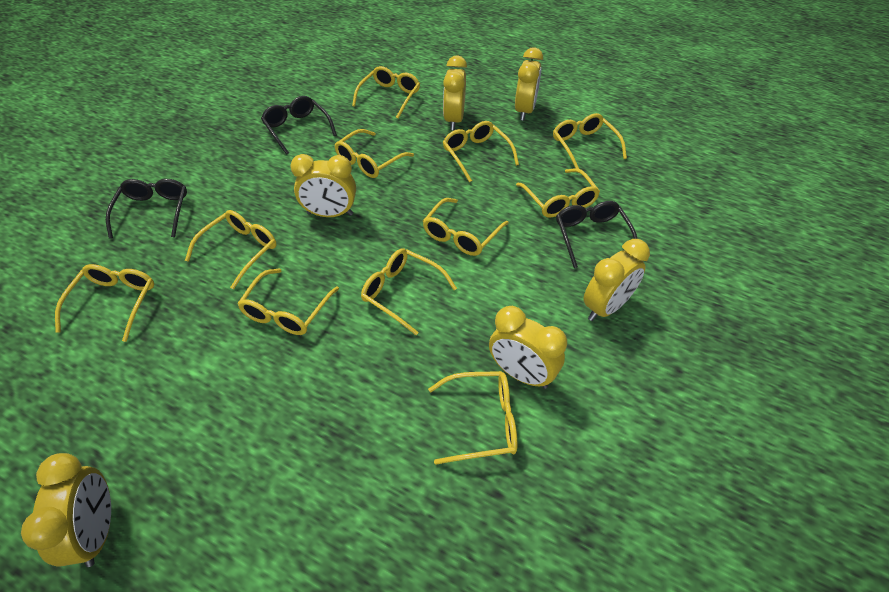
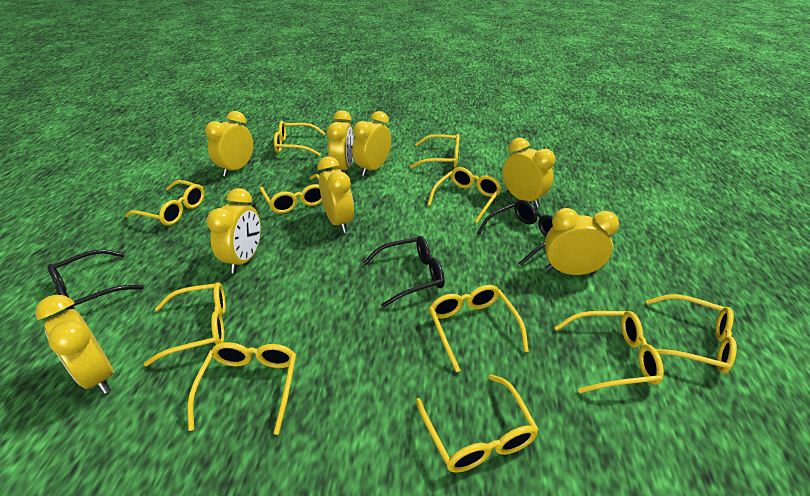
yellow clock: 6 -> 8

